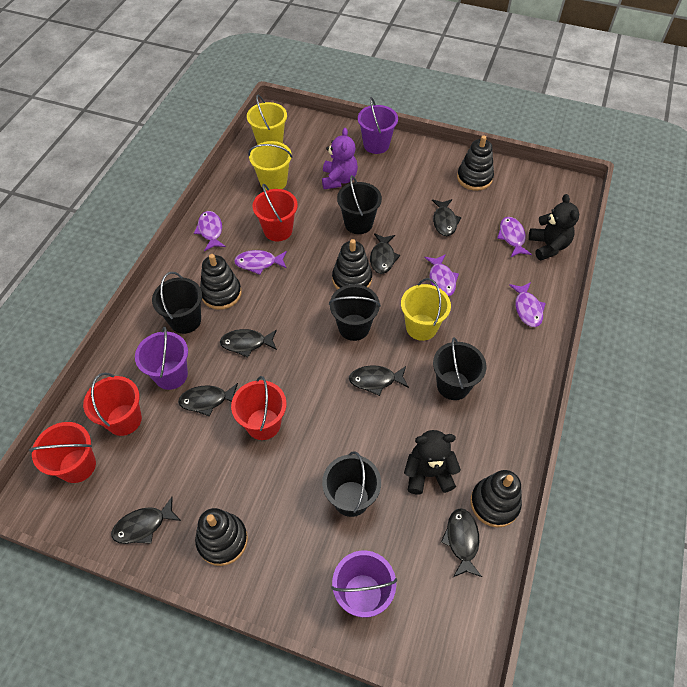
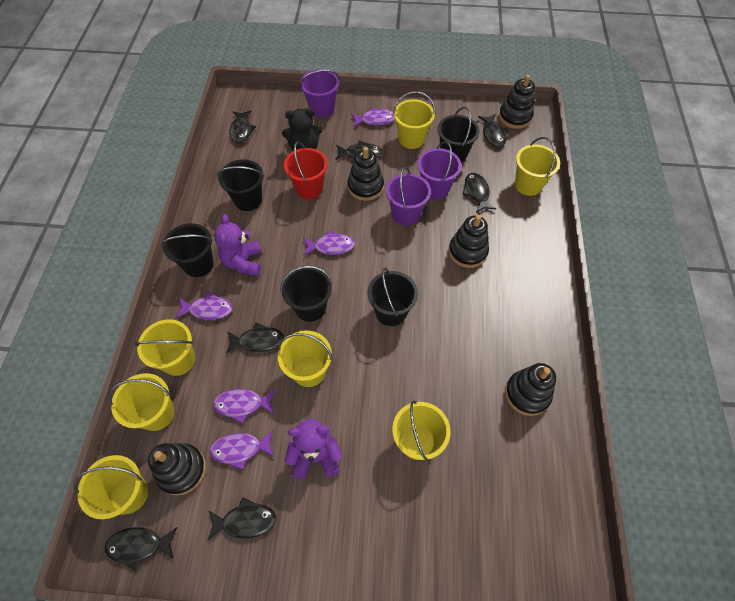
black teddy bear: 2 -> 1
purple teddy bear: 1 -> 2
red bucket: 4 -> 1
yellow bucket: 3 -> 7

